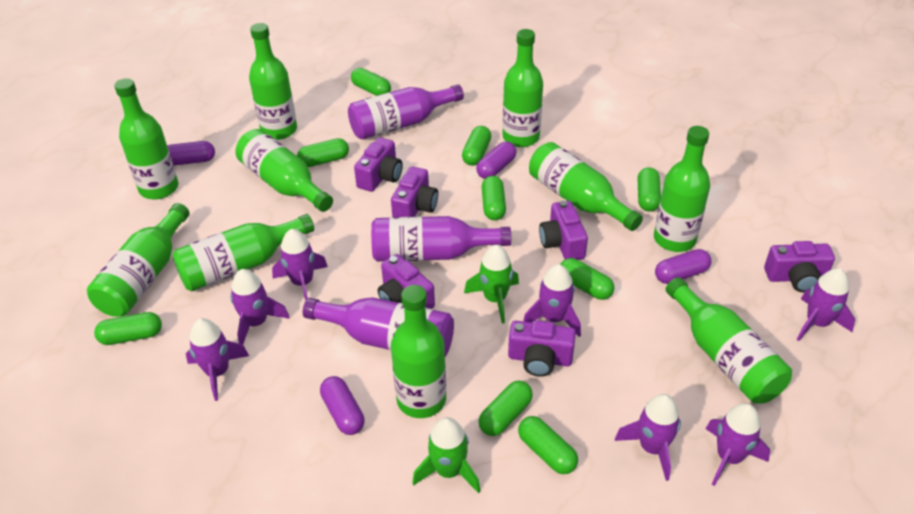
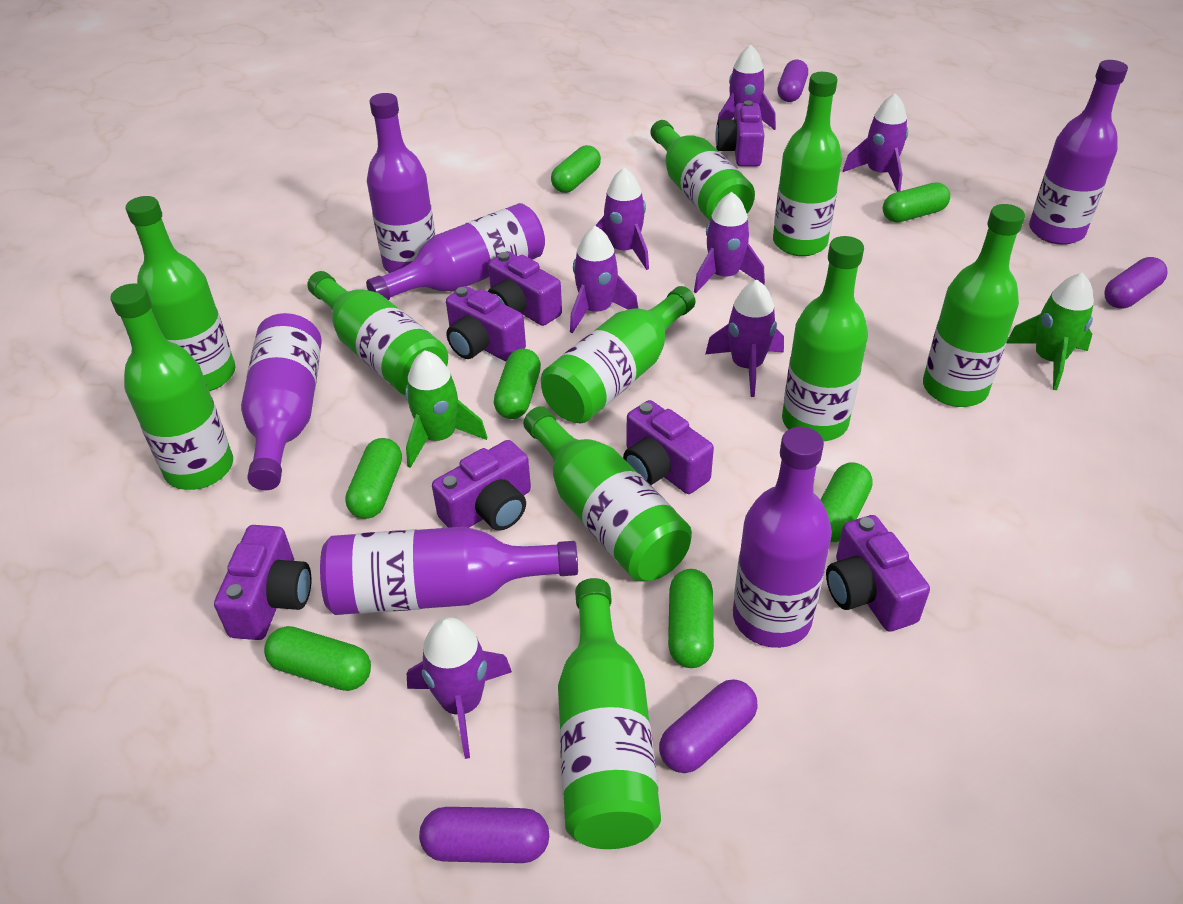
green capsule: 9 -> 7
purple bottle: 3 -> 6
purple camera: 6 -> 7

